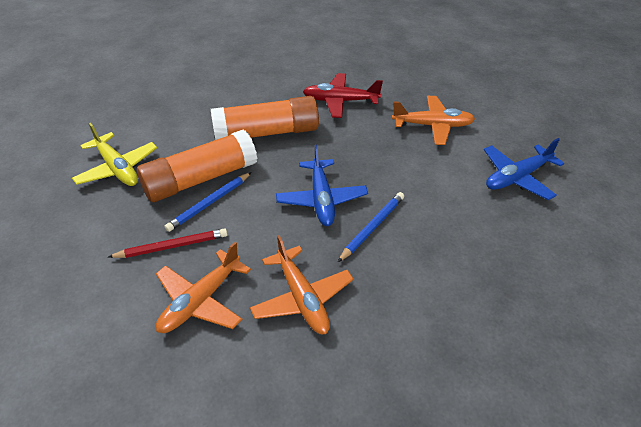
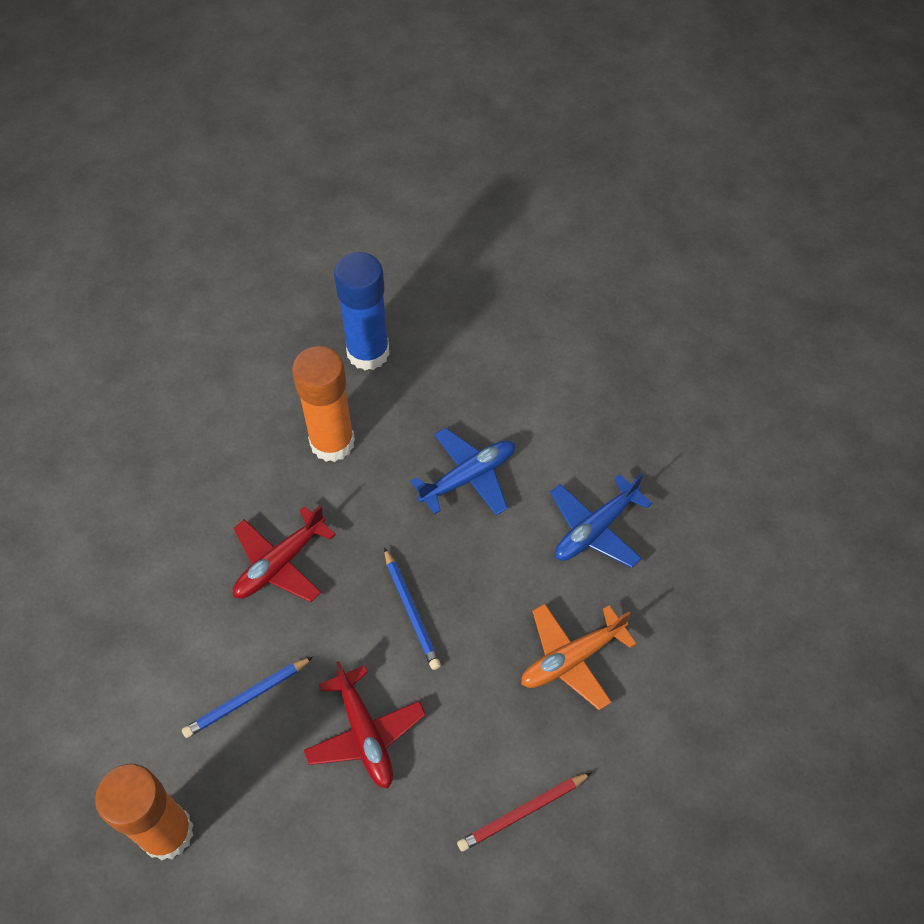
blue glue stick: 0 -> 1
orange plane: 3 -> 1
red plane: 1 -> 2
yellow plane: 1 -> 0

